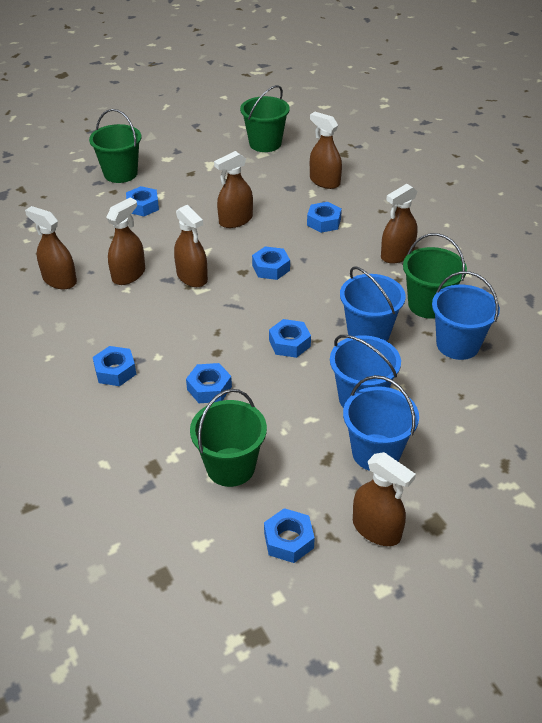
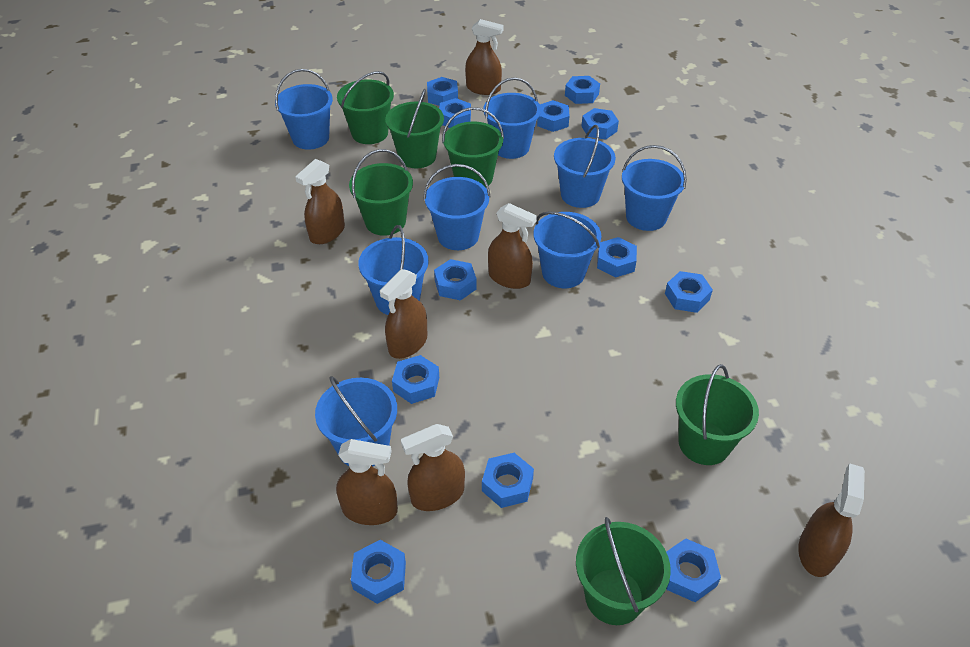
blue bucket: 4 -> 8
blue nut: 7 -> 12
green bucket: 4 -> 6

